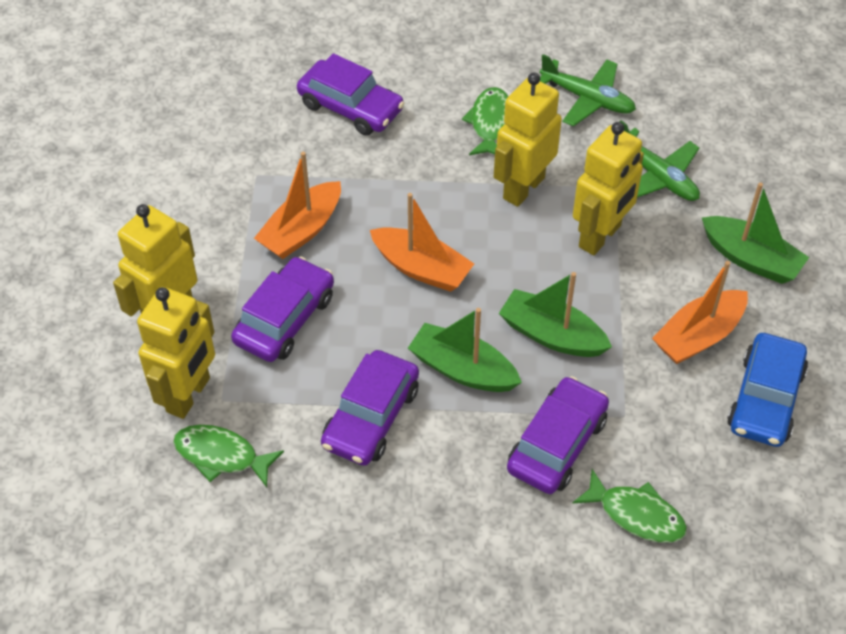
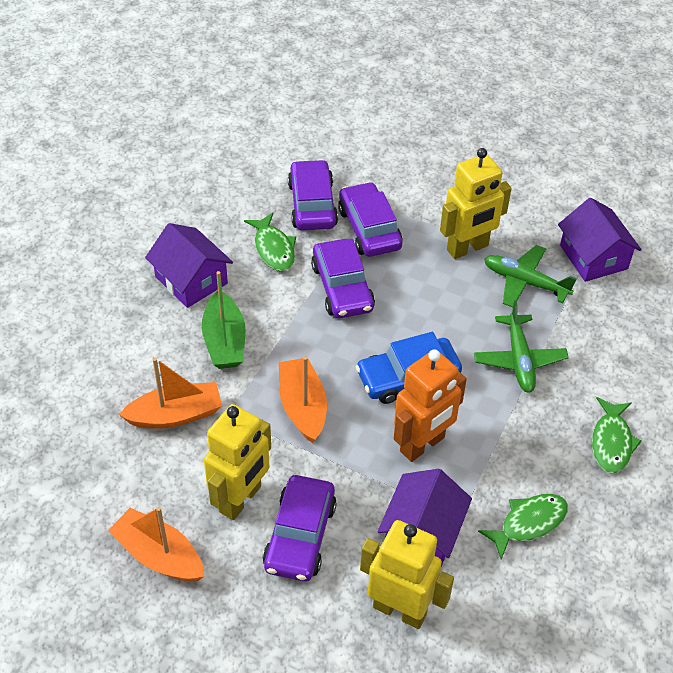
green boat: 3 -> 1
orange robot: 0 -> 1
purple house: 0 -> 3
yellow robot: 4 -> 3

